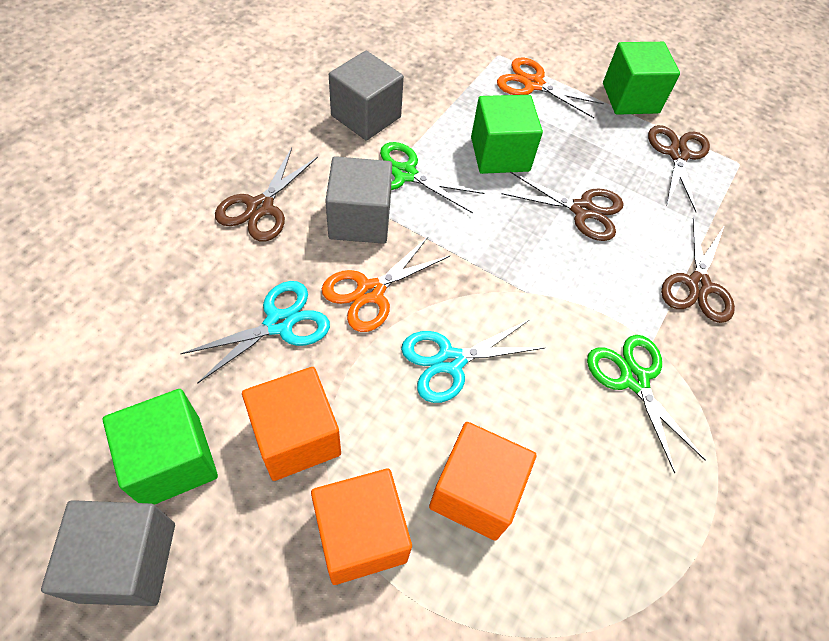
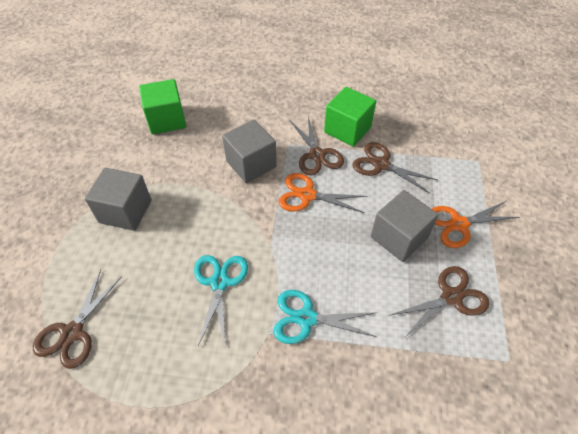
green cube: 3 -> 2
green scissors: 2 -> 0
orange cube: 3 -> 0

